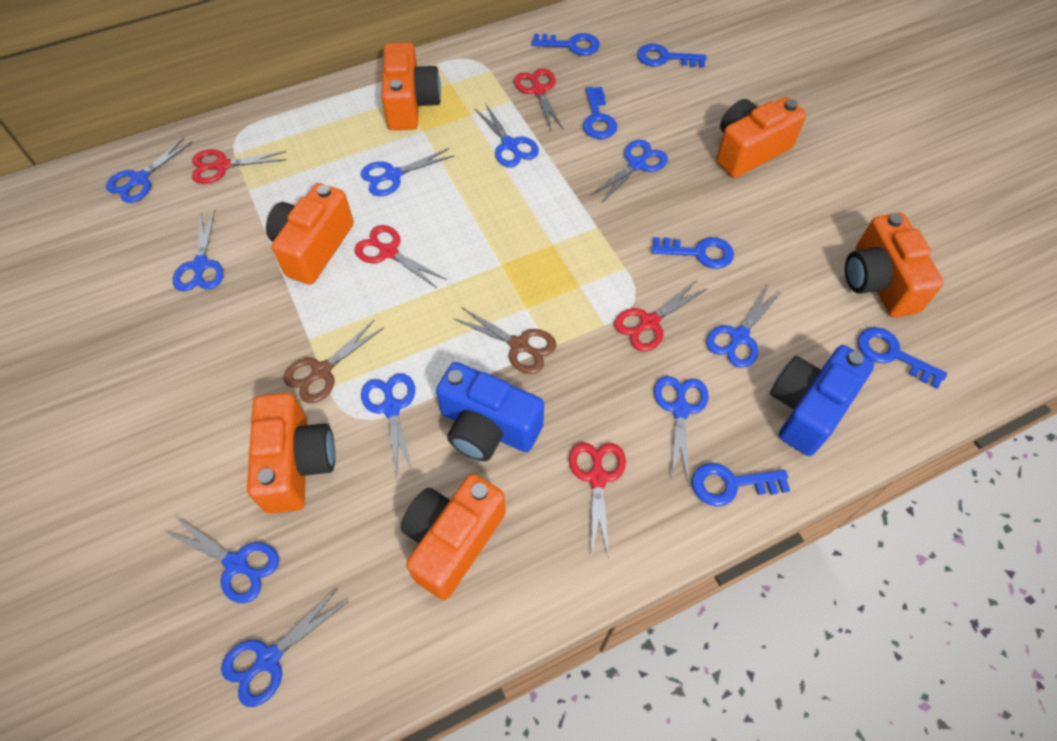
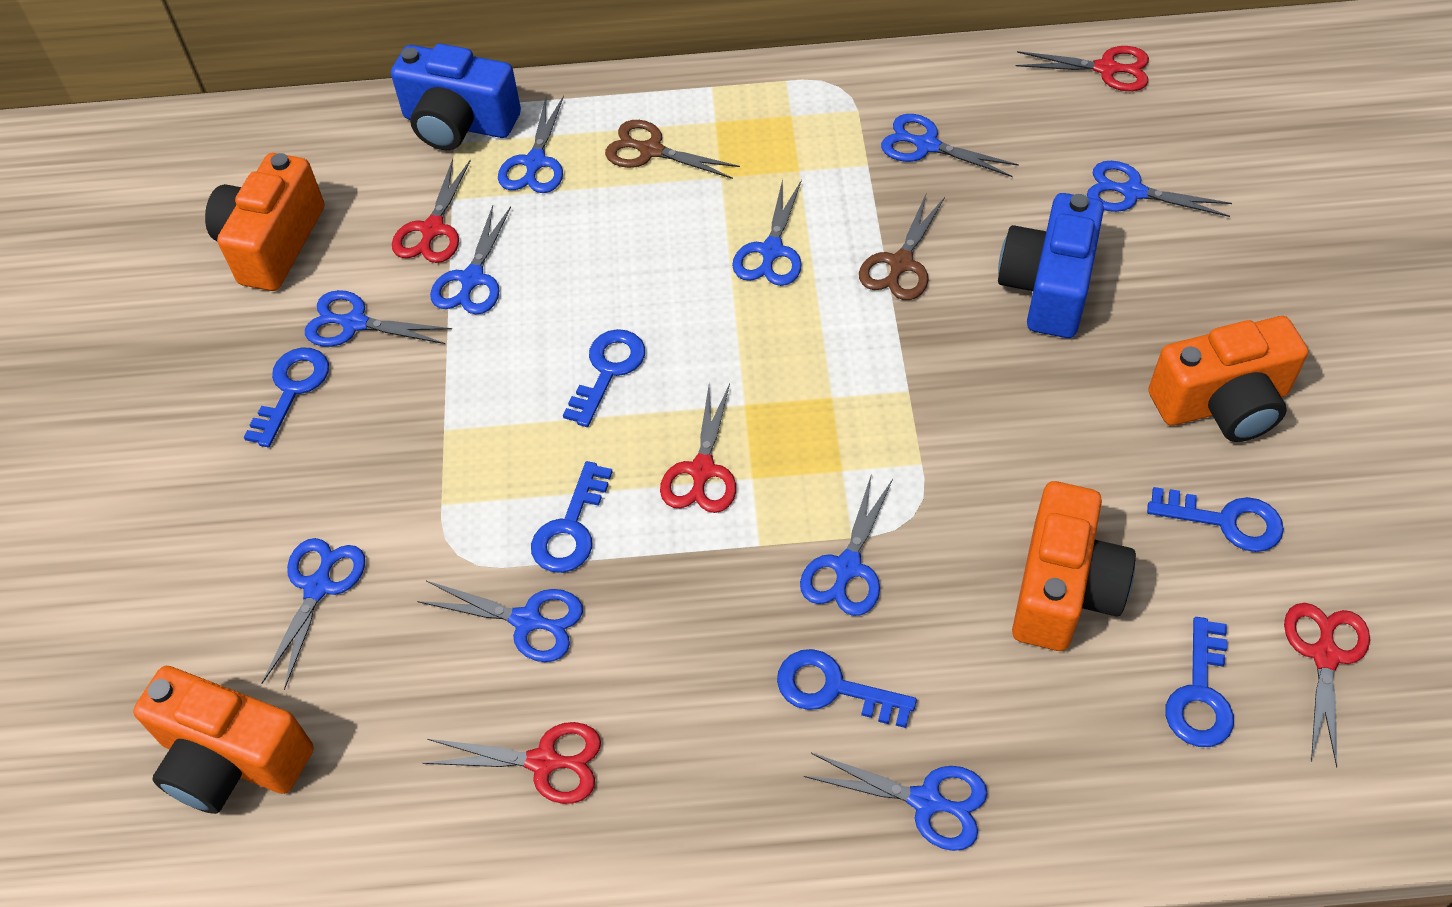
orange camera: 6 -> 4

